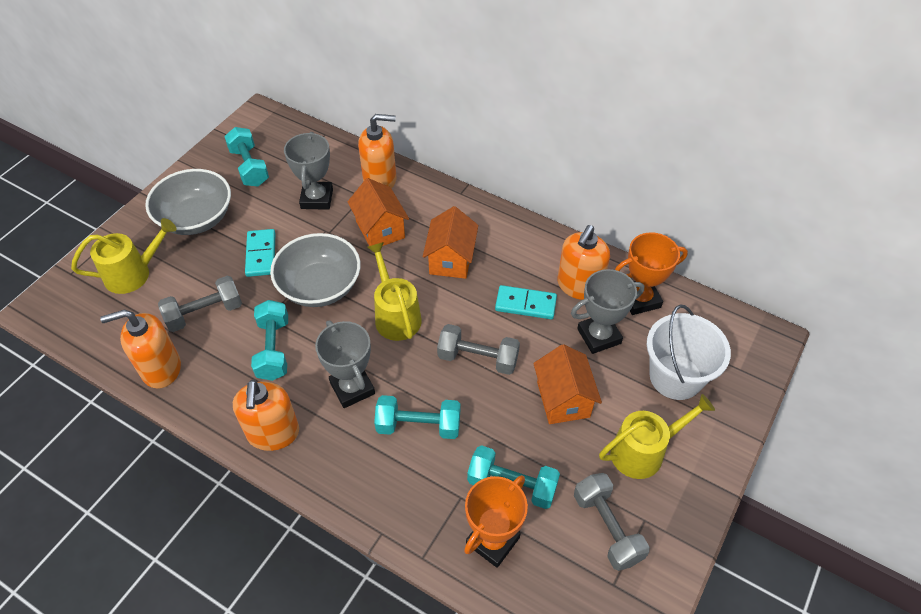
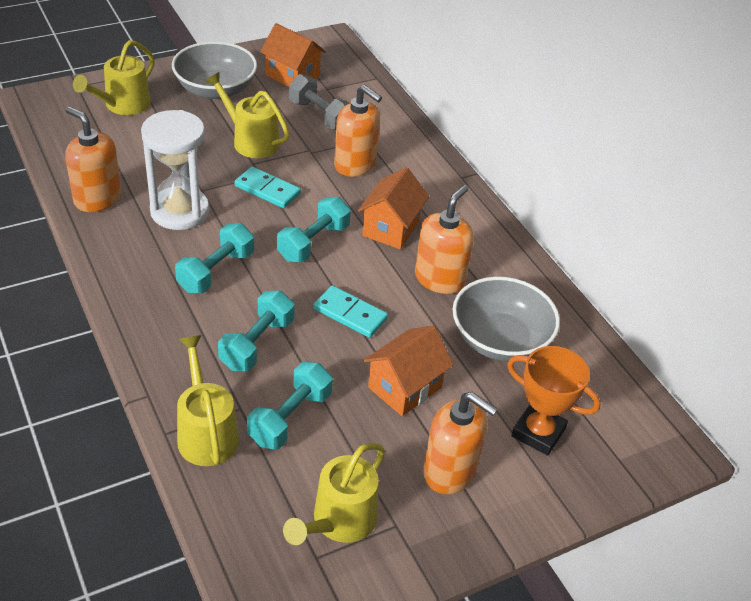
grey dumbbell: 3 -> 1
grey trophy: 3 -> 0
orange trophy: 2 -> 1
white bucket: 1 -> 0
white hourglass: 0 -> 1
yellow watering can: 3 -> 4

